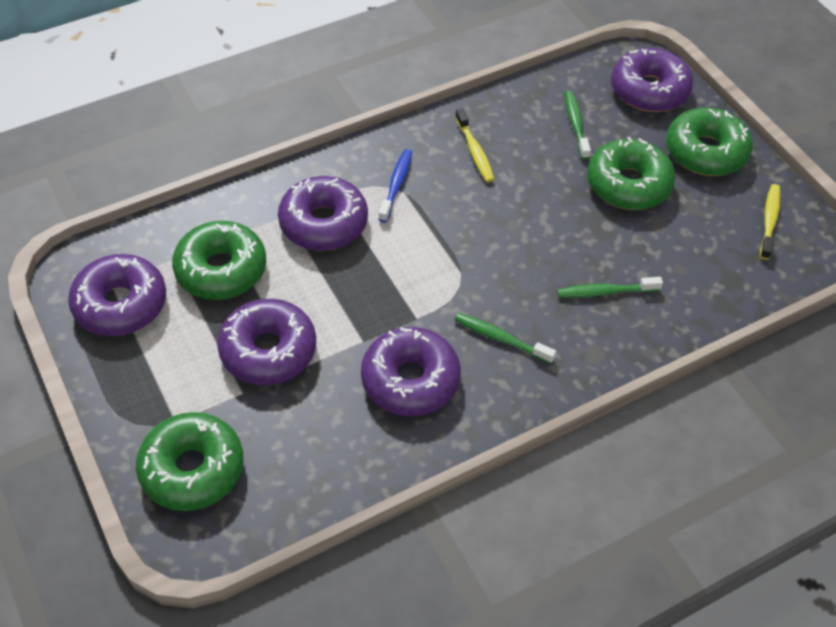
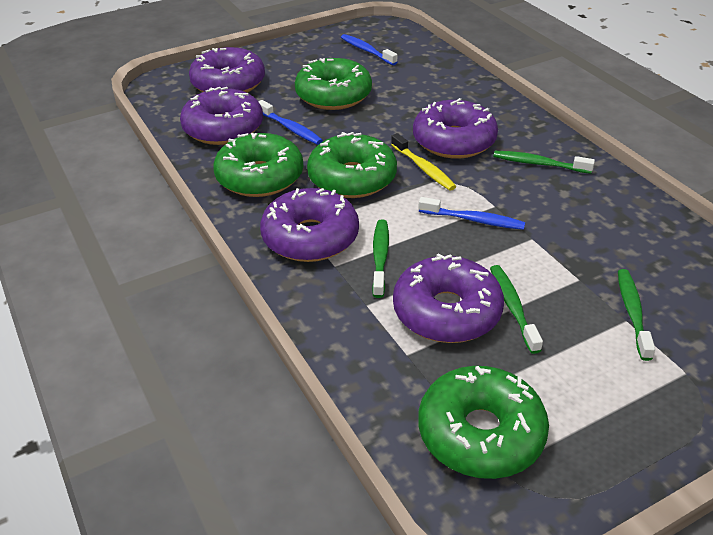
blue toothbrush: 1 -> 3
green toothbrush: 3 -> 4
yellow toothbrush: 2 -> 1

